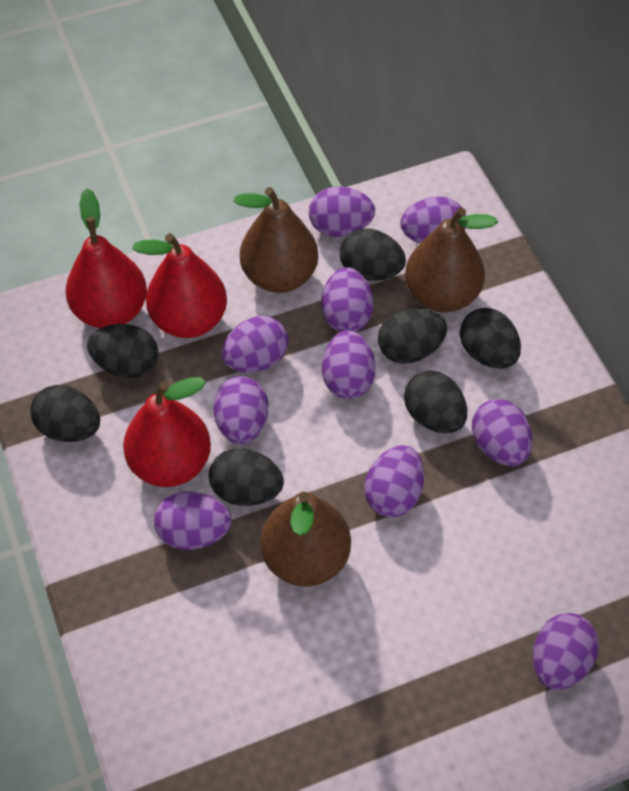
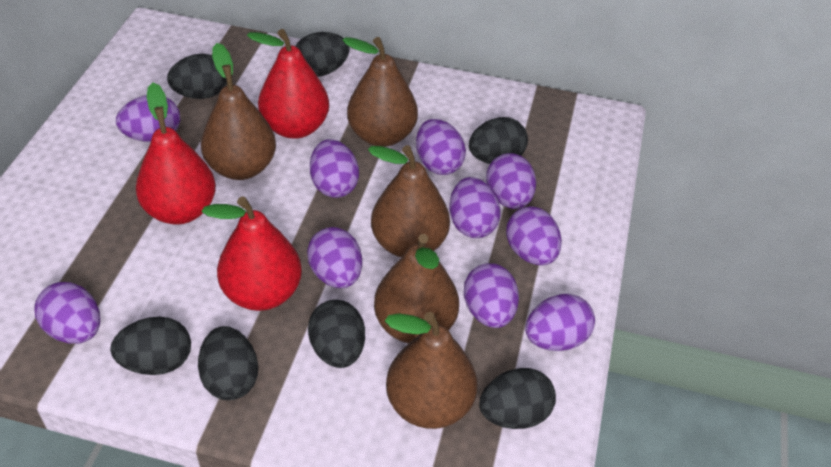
brown pear: 3 -> 5

